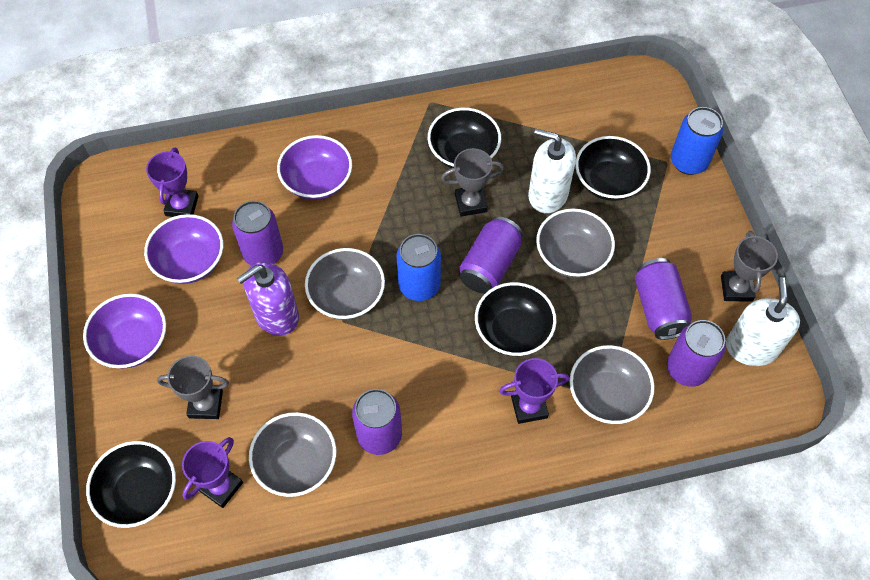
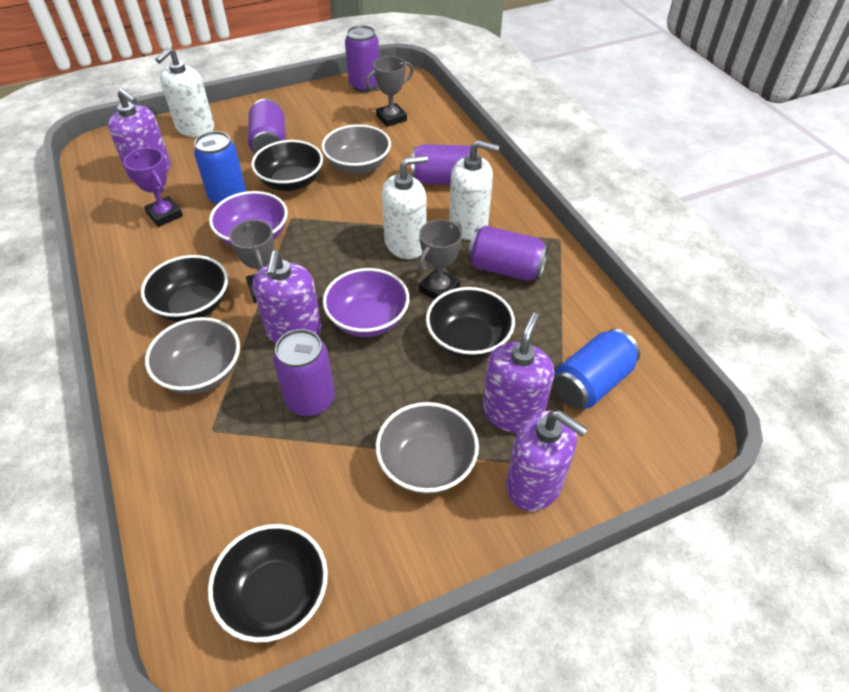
grey bowl: 4 -> 3
purple bowl: 3 -> 2
purple soap dispenser: 1 -> 4
purple trophy: 3 -> 1
white soap dispenser: 2 -> 3

